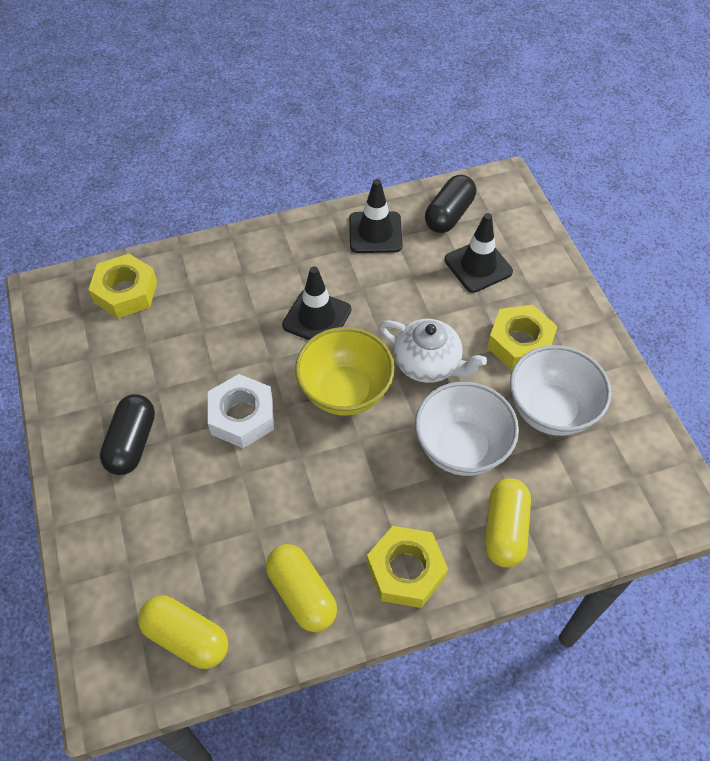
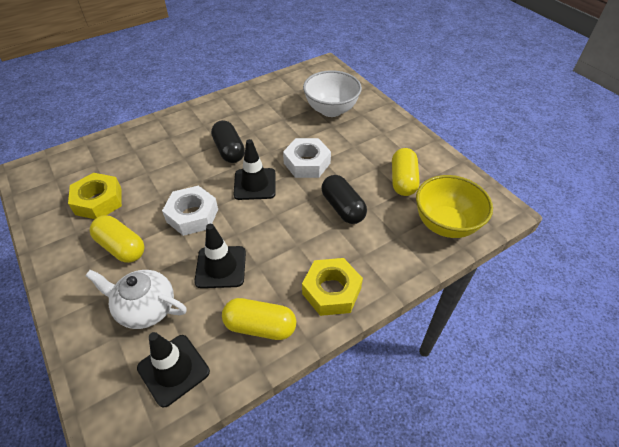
white bowl: 2 -> 1
white nut: 1 -> 2
yellow nut: 3 -> 2

